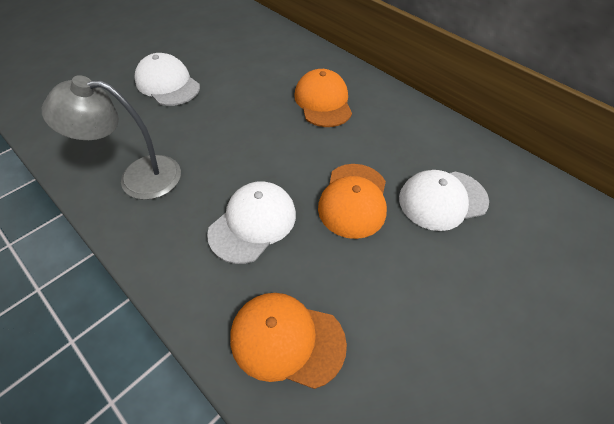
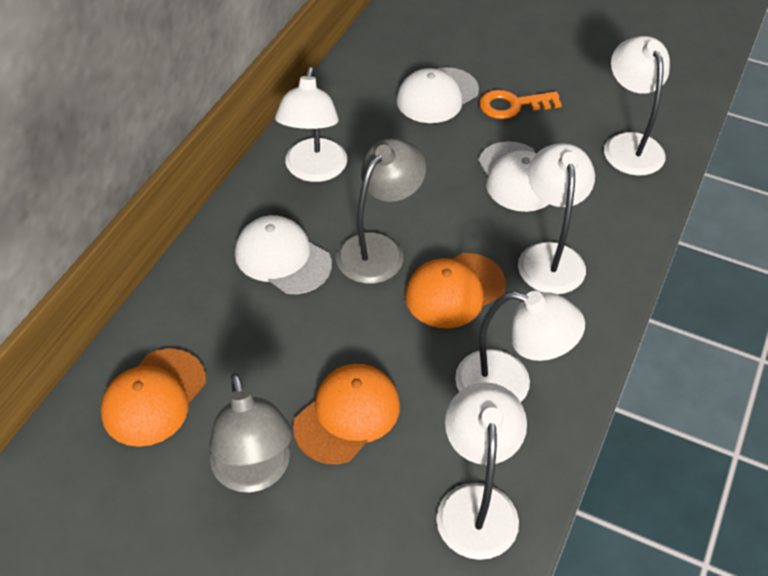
grey lamp: 1 -> 2
orange key: 0 -> 1
white lamp: 0 -> 5

